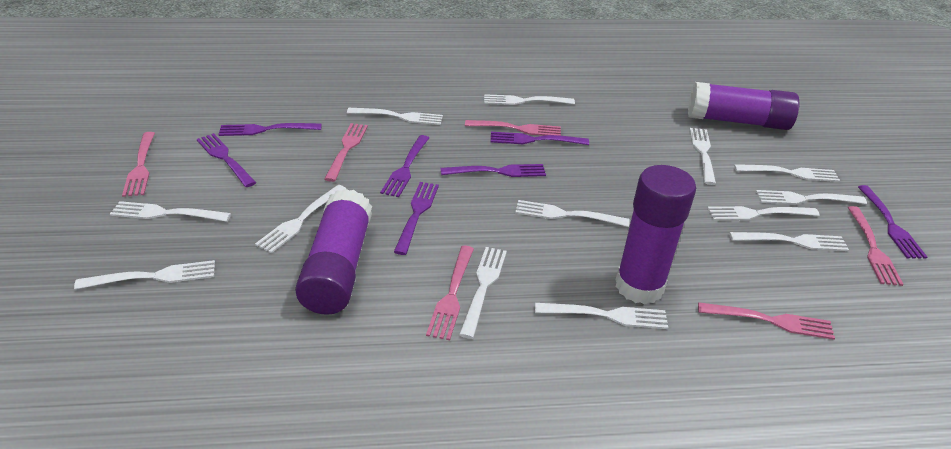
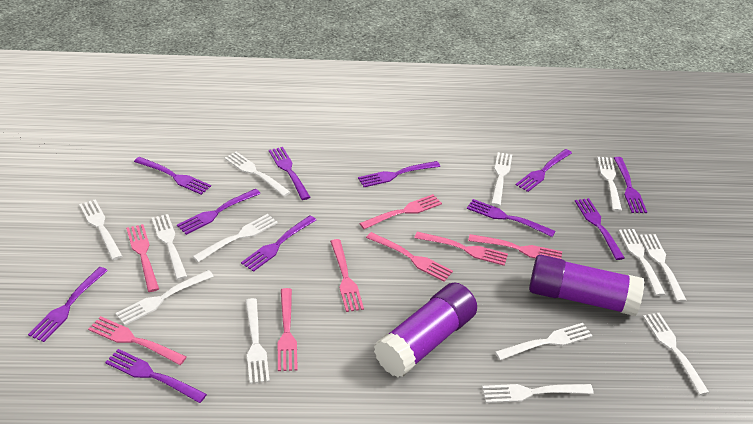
pink fork: 6 -> 8
purple fork: 7 -> 11
purple glue stick: 3 -> 2

